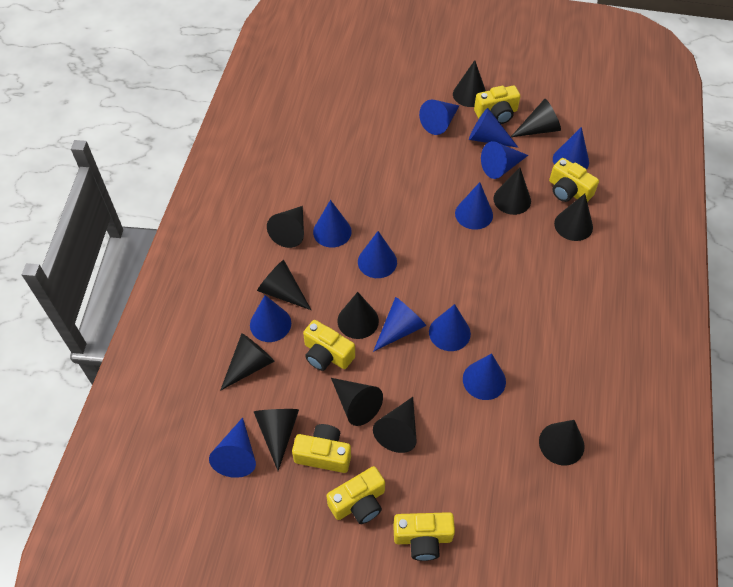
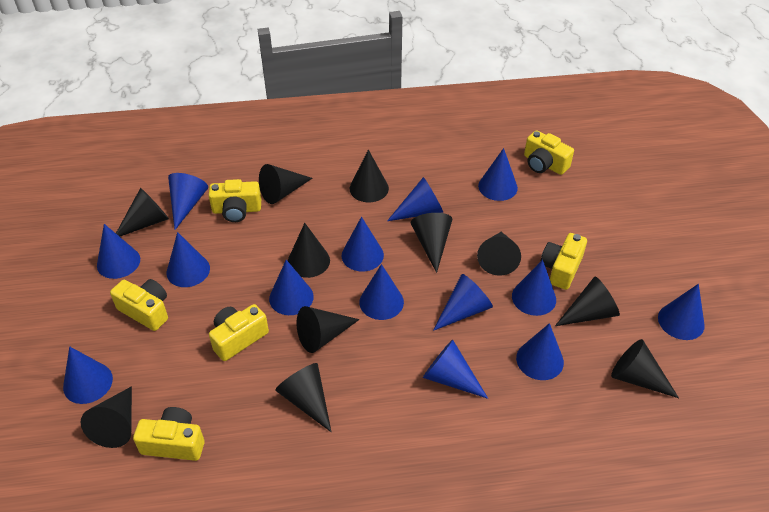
black cone: 12 -> 11
blue cone: 12 -> 14

